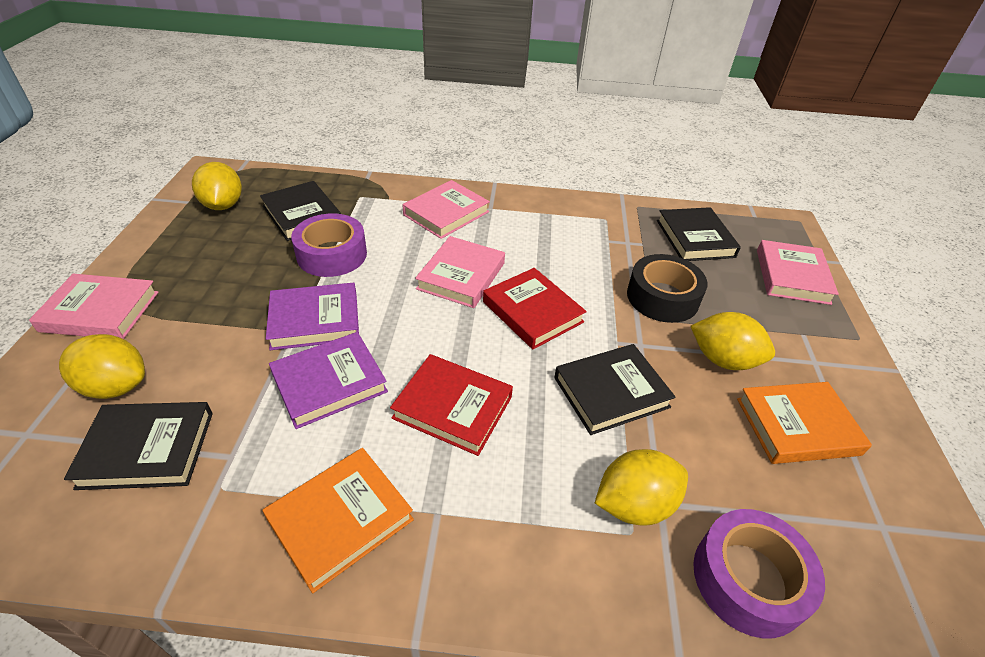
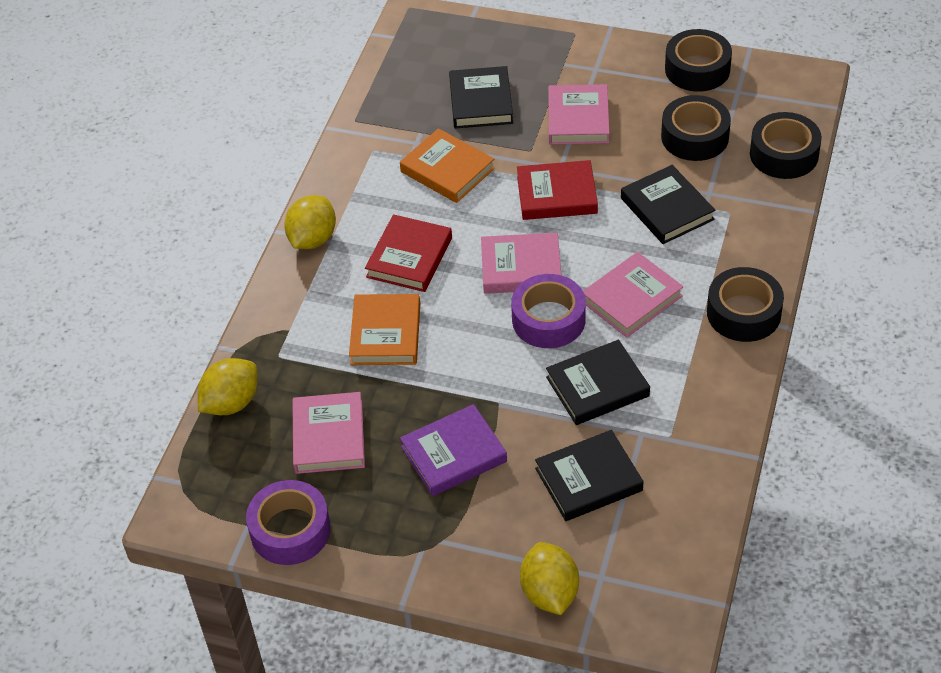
black tape: 1 -> 4
purple book: 2 -> 1
yellow lemon: 4 -> 3

